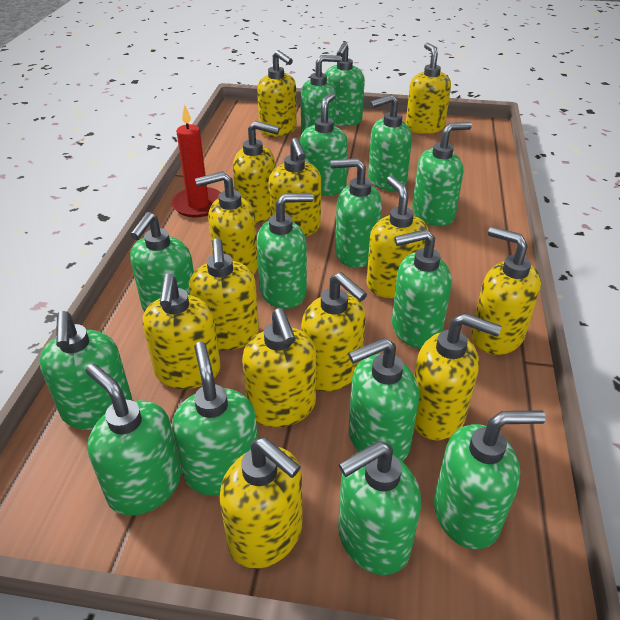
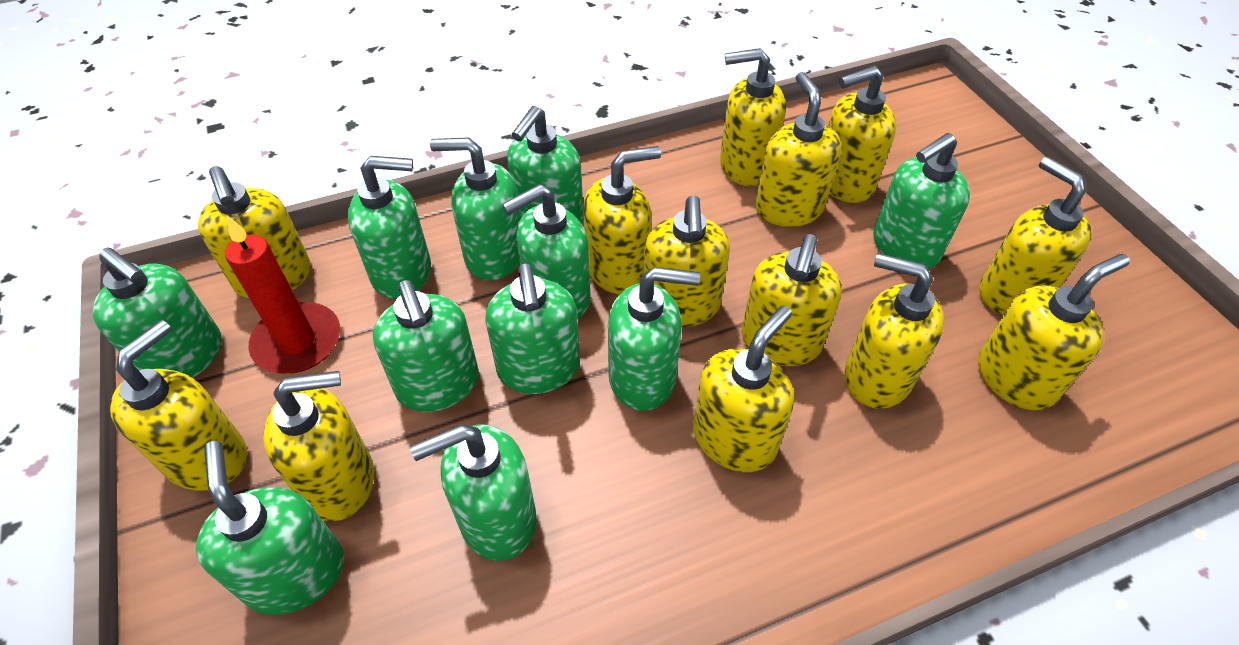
green soap dispenser: 15 -> 11

